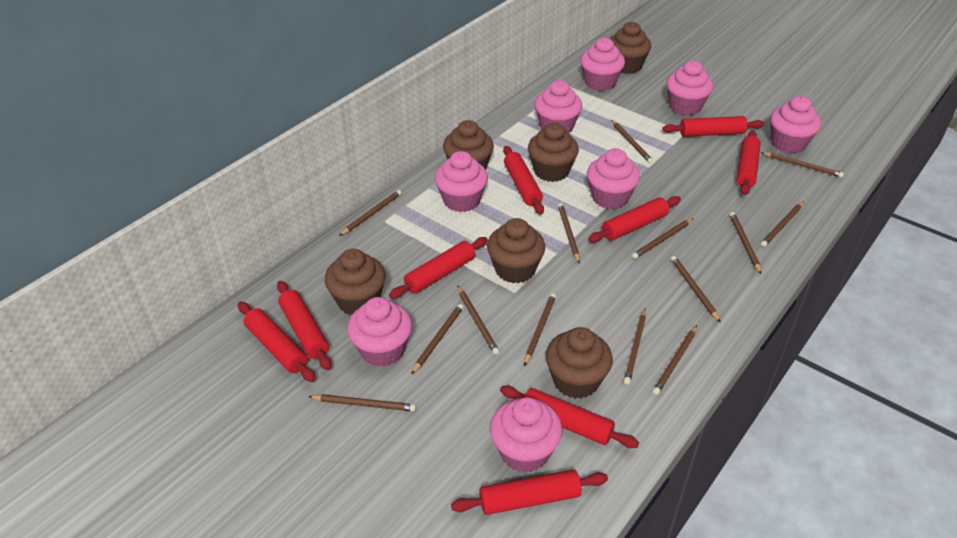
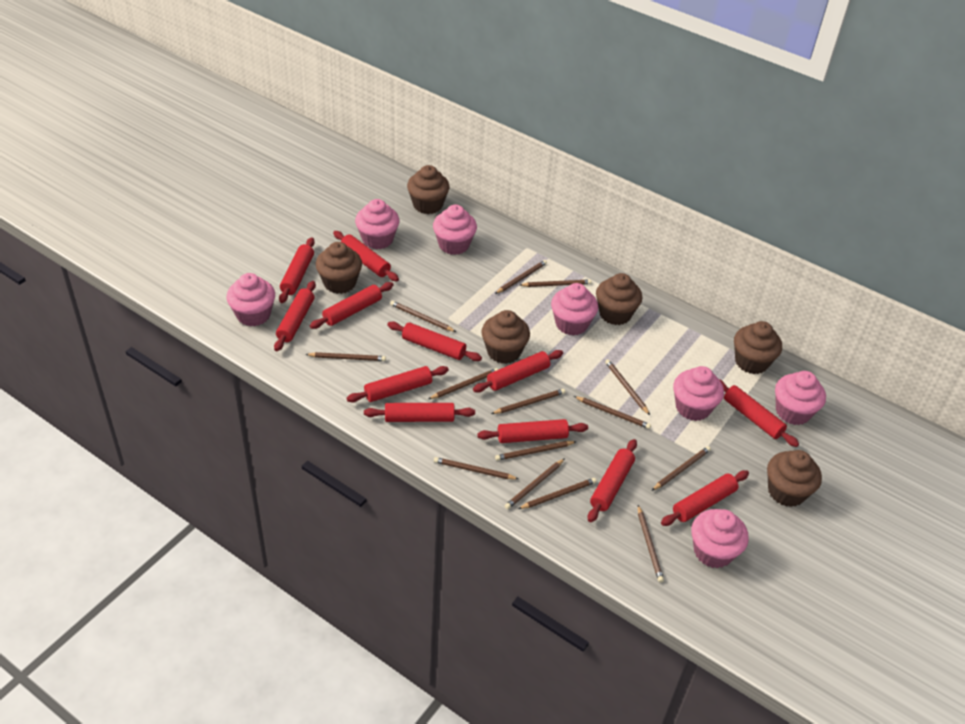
pink cupcake: 8 -> 7
red rolling pin: 9 -> 12

